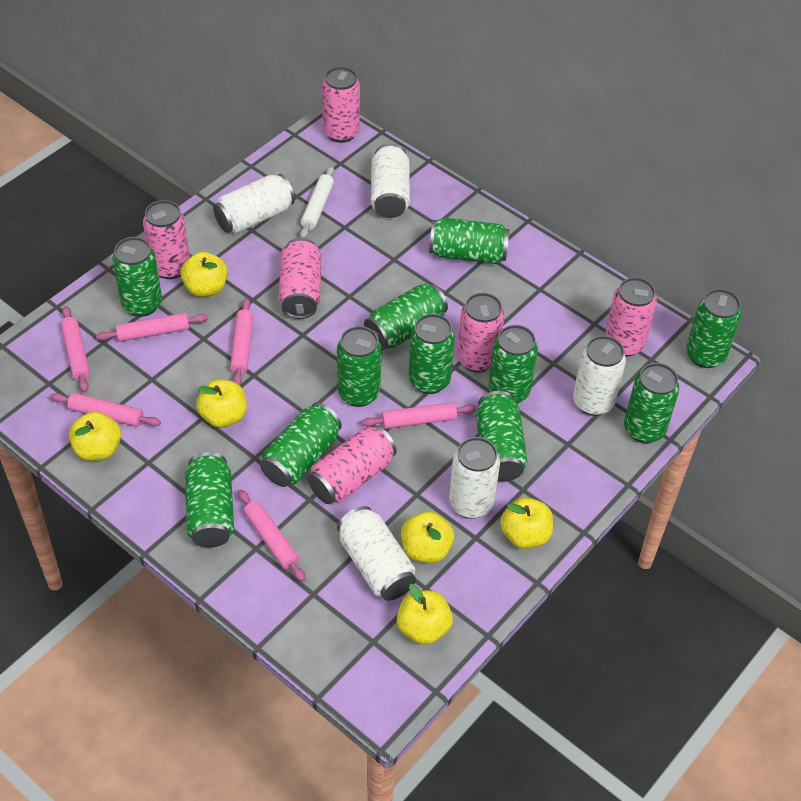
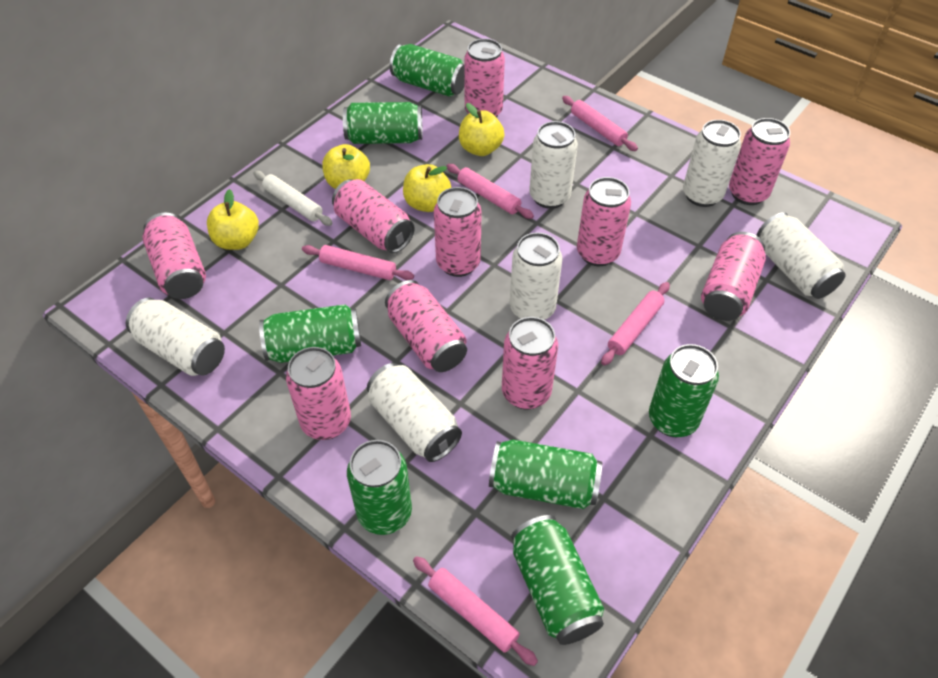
green can: 11 -> 7
pink can: 6 -> 10
pink rolling pin: 6 -> 5
white can: 5 -> 6
yellow apple: 6 -> 4

